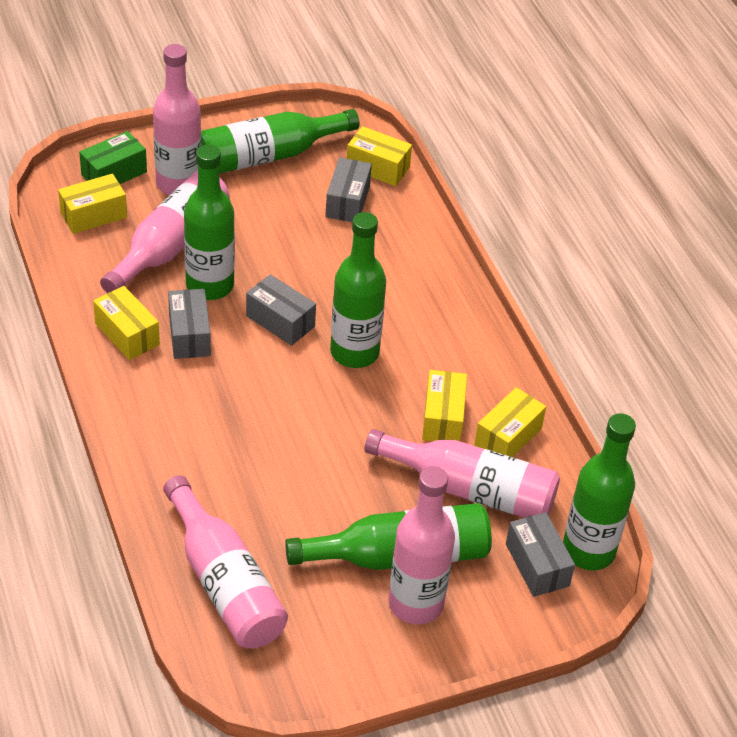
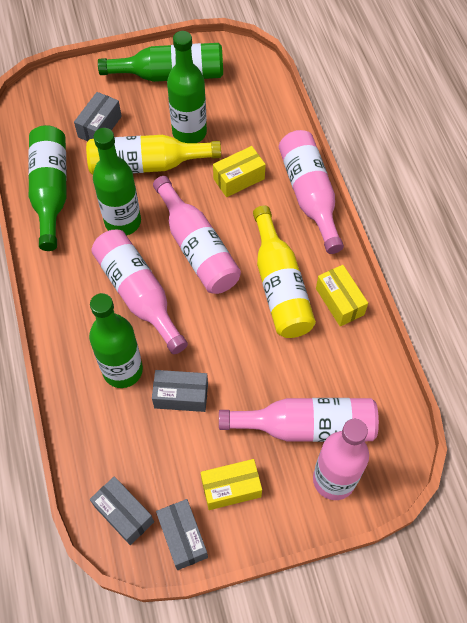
green box: 1 -> 0
yellow bottle: 0 -> 2
yellow box: 5 -> 3

